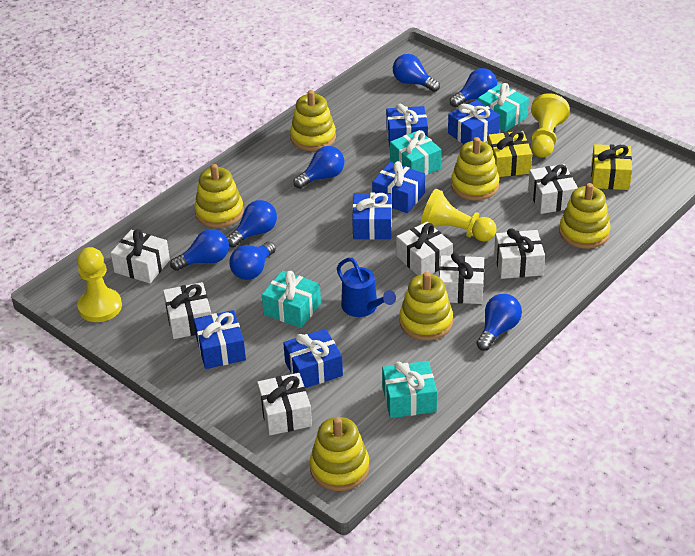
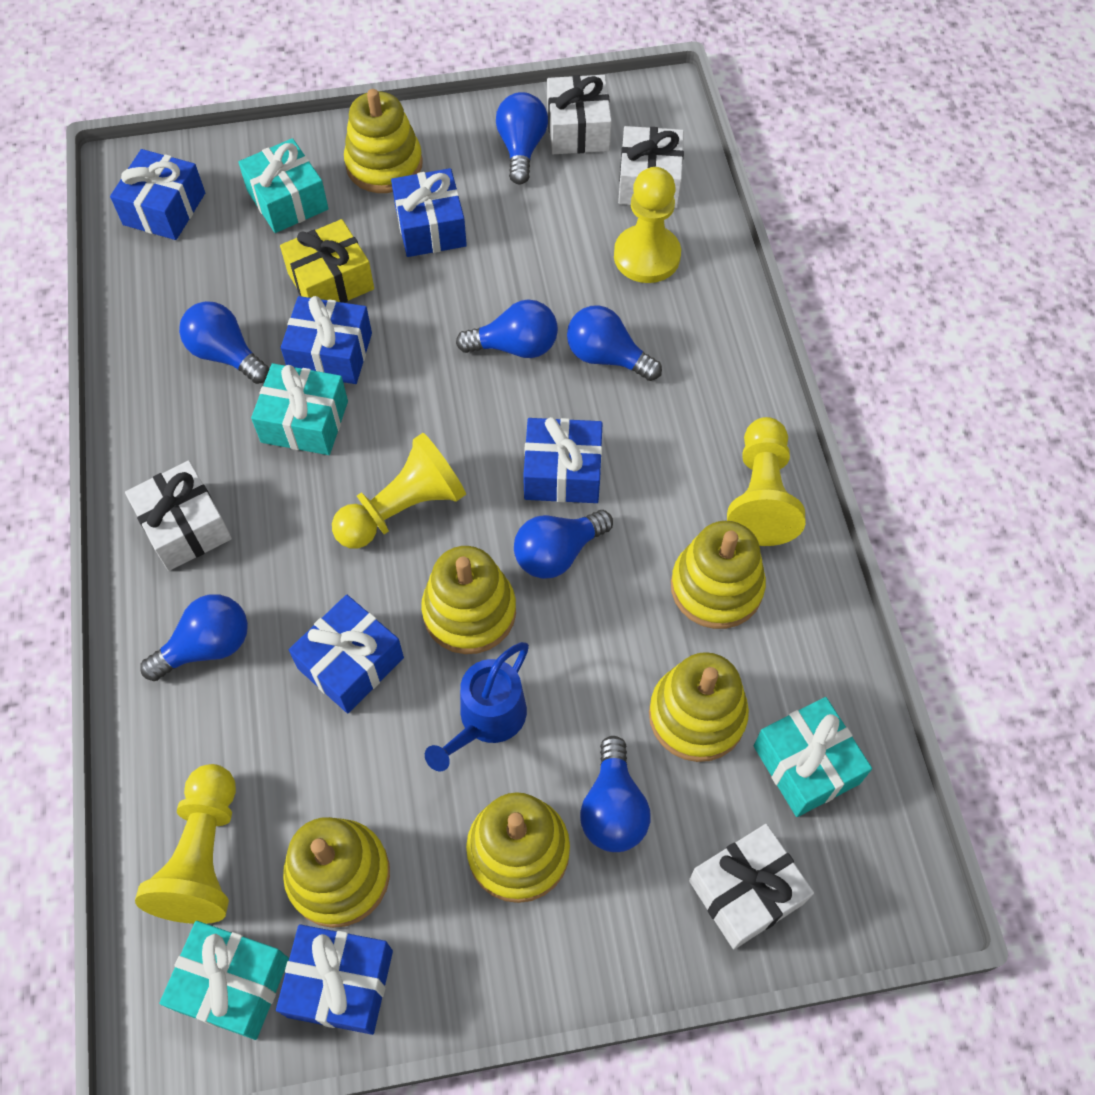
white gift: 7 -> 4
yellow gift: 2 -> 1
yellow pawn: 3 -> 4

